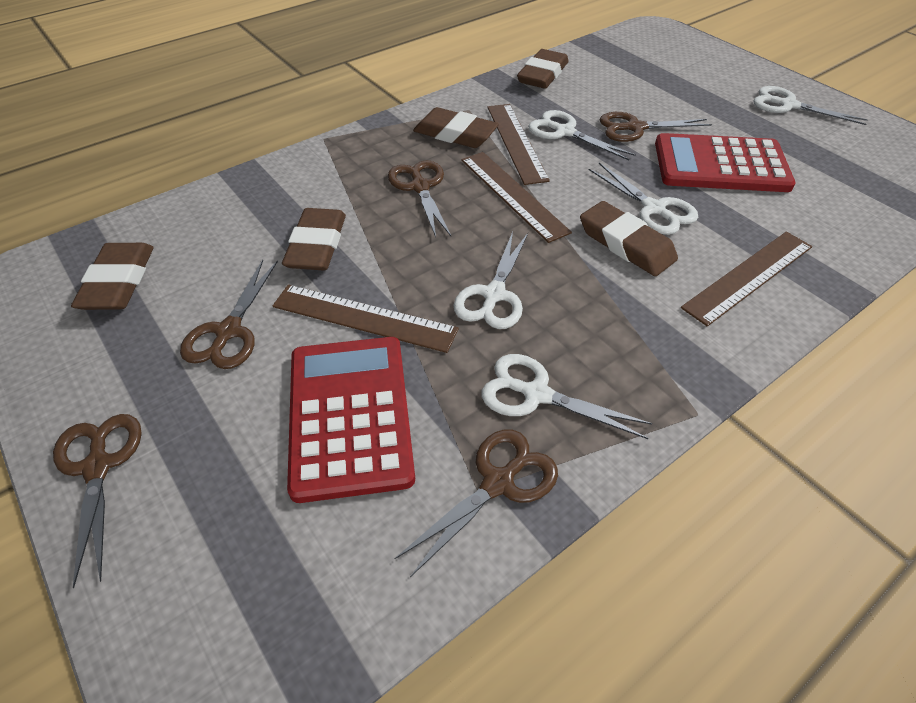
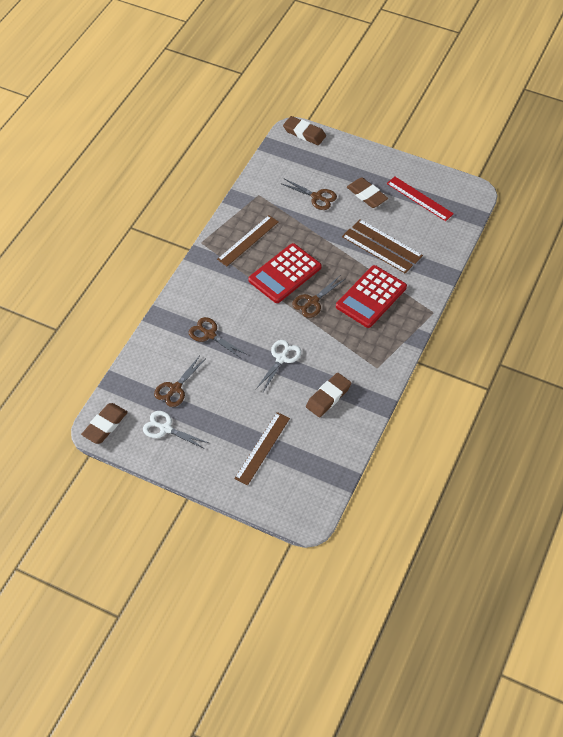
brown eraser: 5 -> 4
brown scissors: 5 -> 4
red ruler: 0 -> 1
white scissors: 5 -> 2

